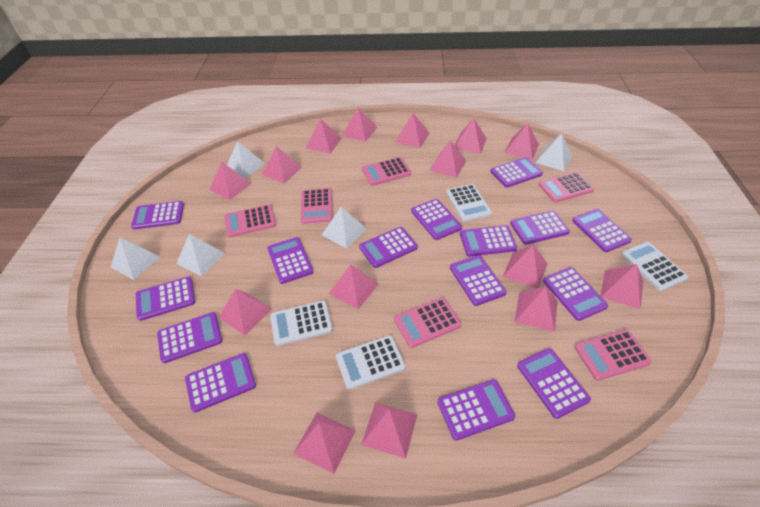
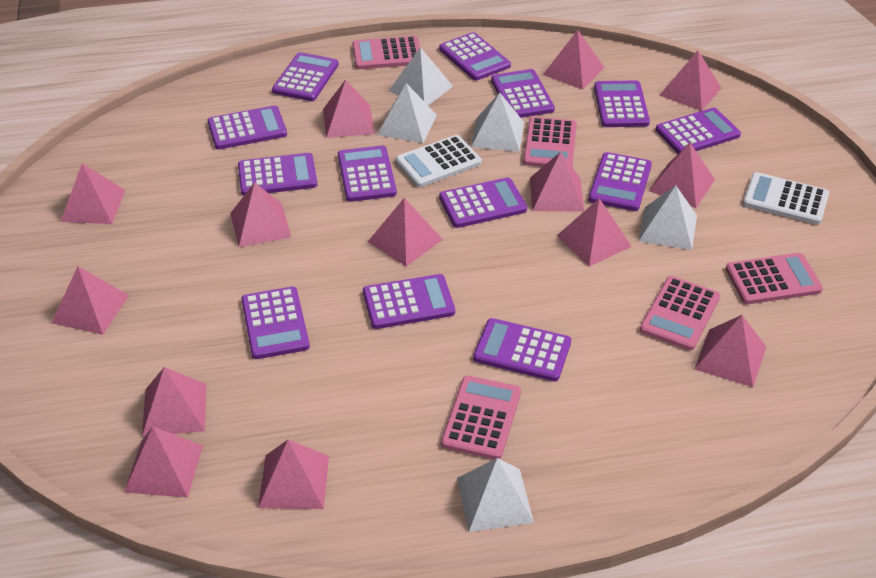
pink calculator: 6 -> 5
pink pyramid: 15 -> 14
purple calculator: 15 -> 13
white calculator: 4 -> 2

